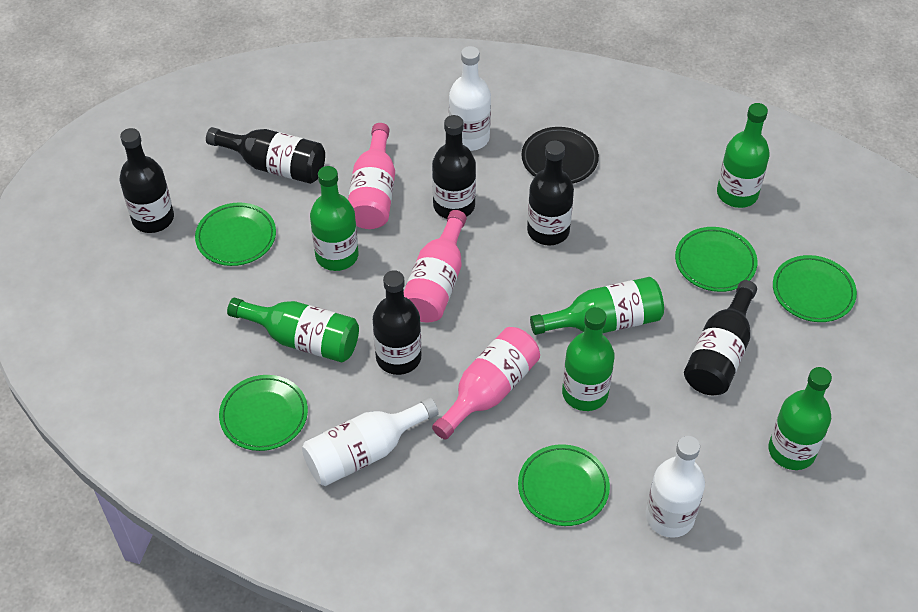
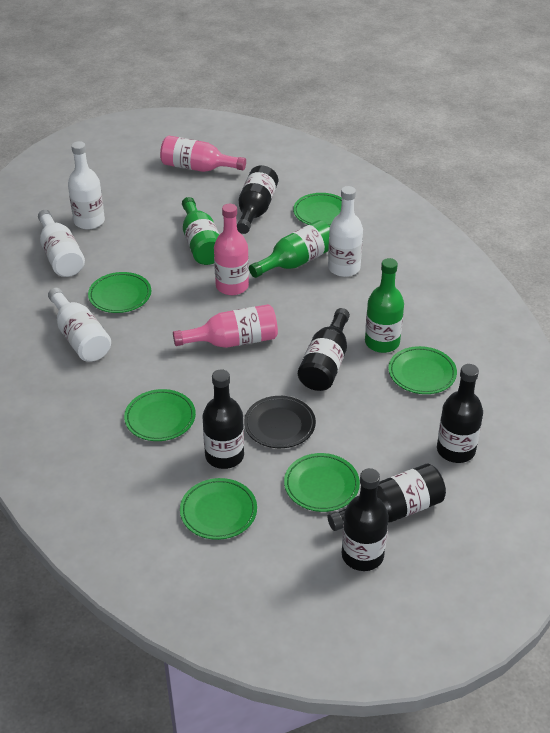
green bottle: 6 -> 3
green plate: 5 -> 6
white bottle: 3 -> 4

